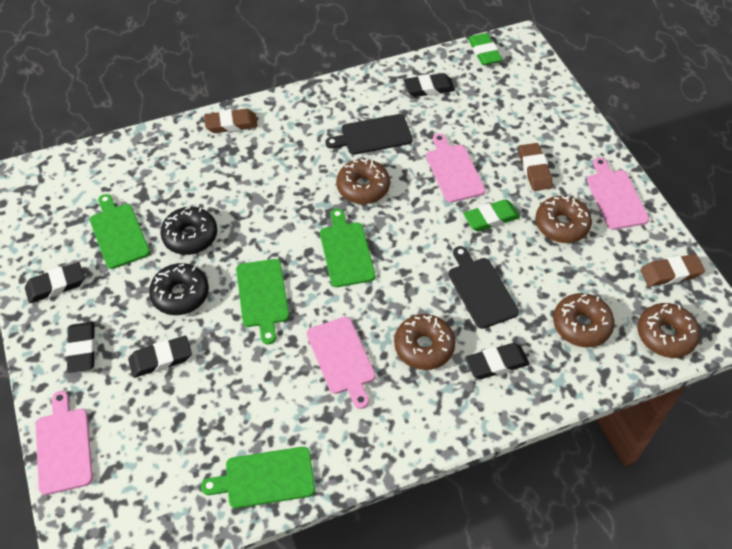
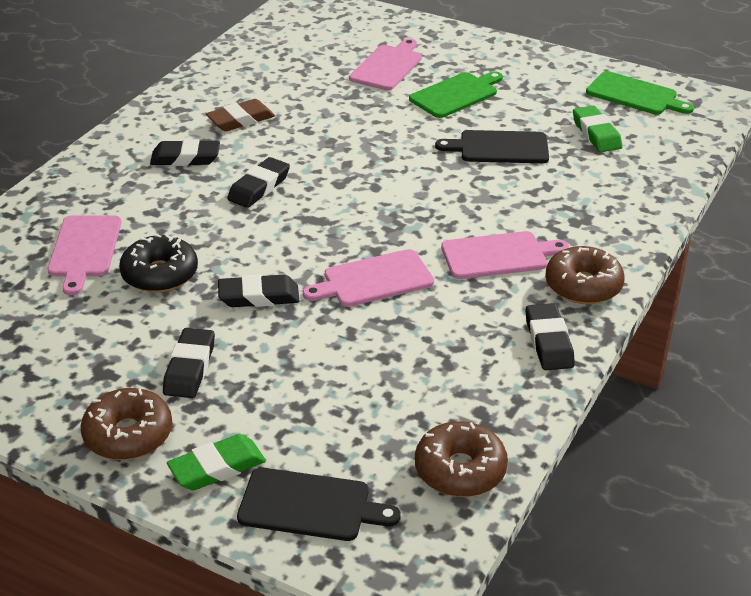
black donut: 2 -> 1
brown donut: 5 -> 3
brown eraser: 3 -> 1
green cutting board: 4 -> 2

